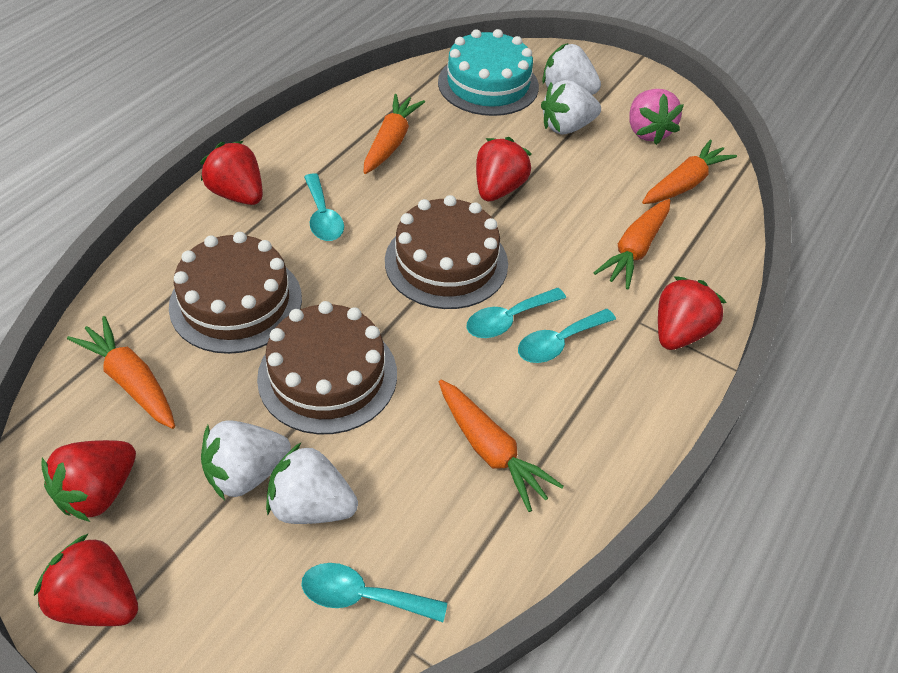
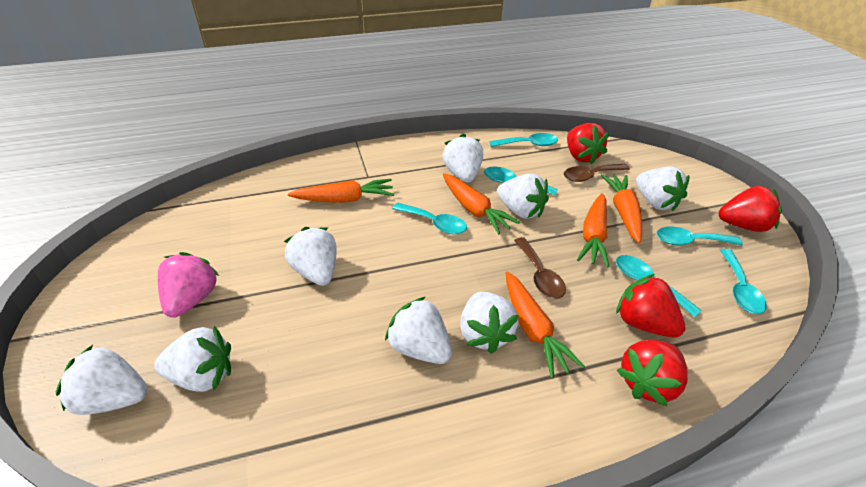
brown cake: 3 -> 0
brown spoon: 0 -> 2
red strawberry: 5 -> 4
turquoise cake: 1 -> 0
turquoise spoon: 4 -> 6
white strawberry: 4 -> 8

